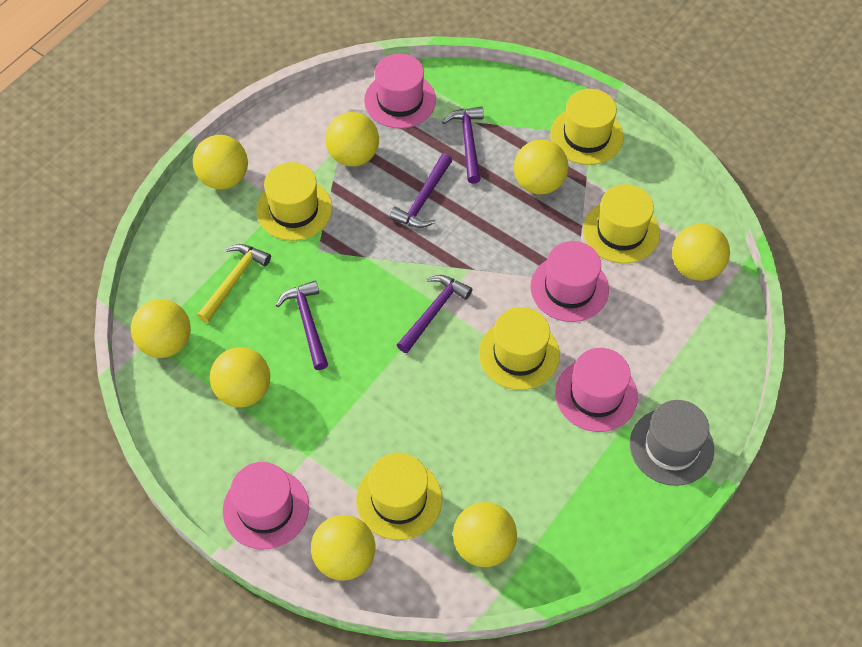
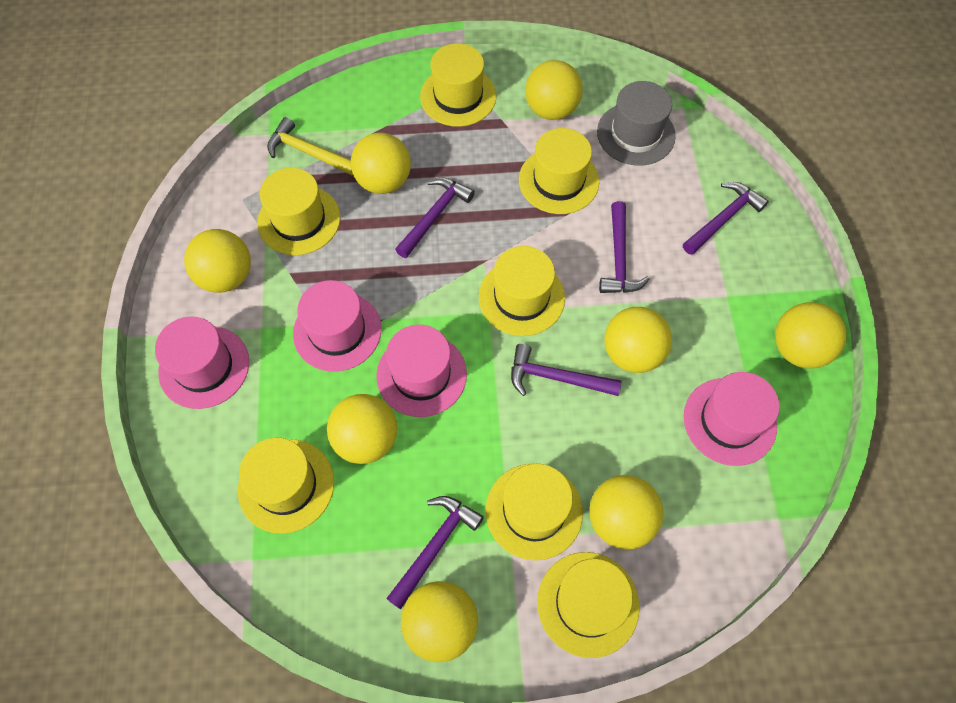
purple hammer: 4 -> 5
yellow hat: 5 -> 7

